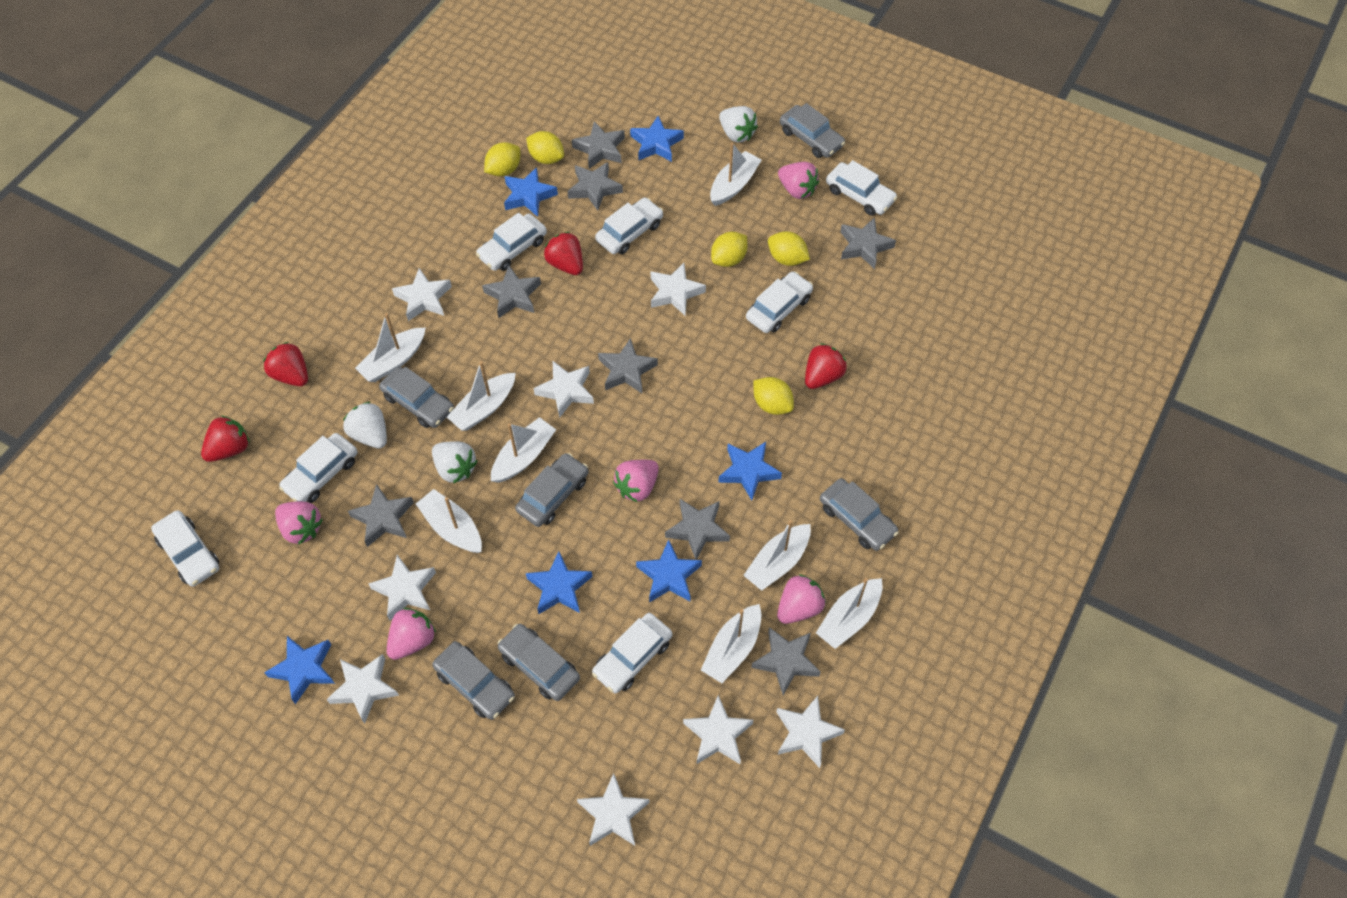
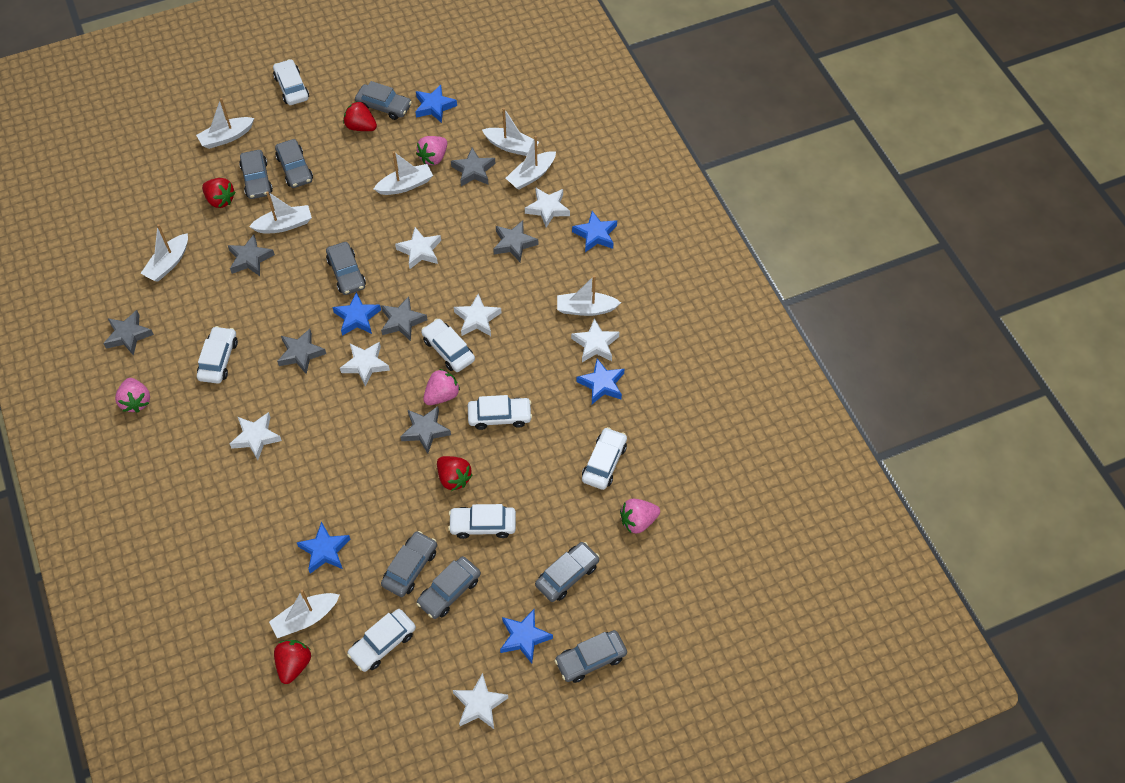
grey car: 6 -> 8
grey star: 8 -> 7
pink strawberry: 5 -> 4
white star: 8 -> 7
white strawberry: 3 -> 0
yellow lemon: 5 -> 0

